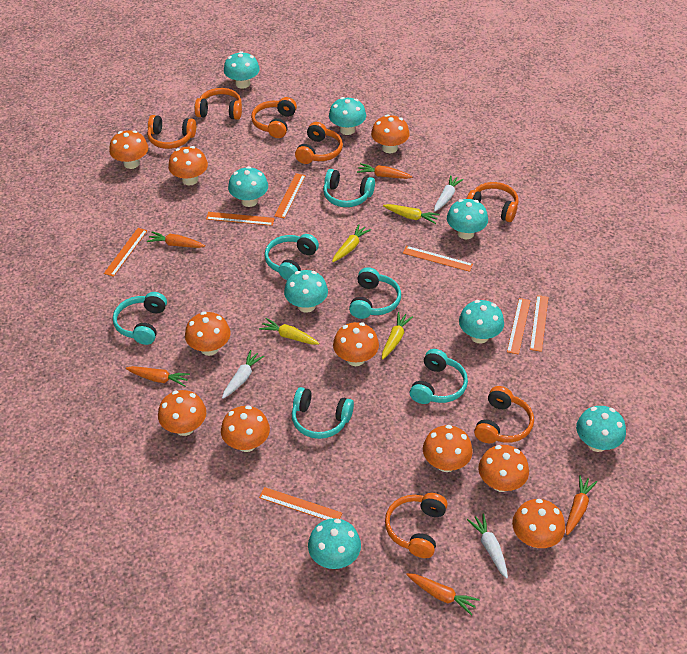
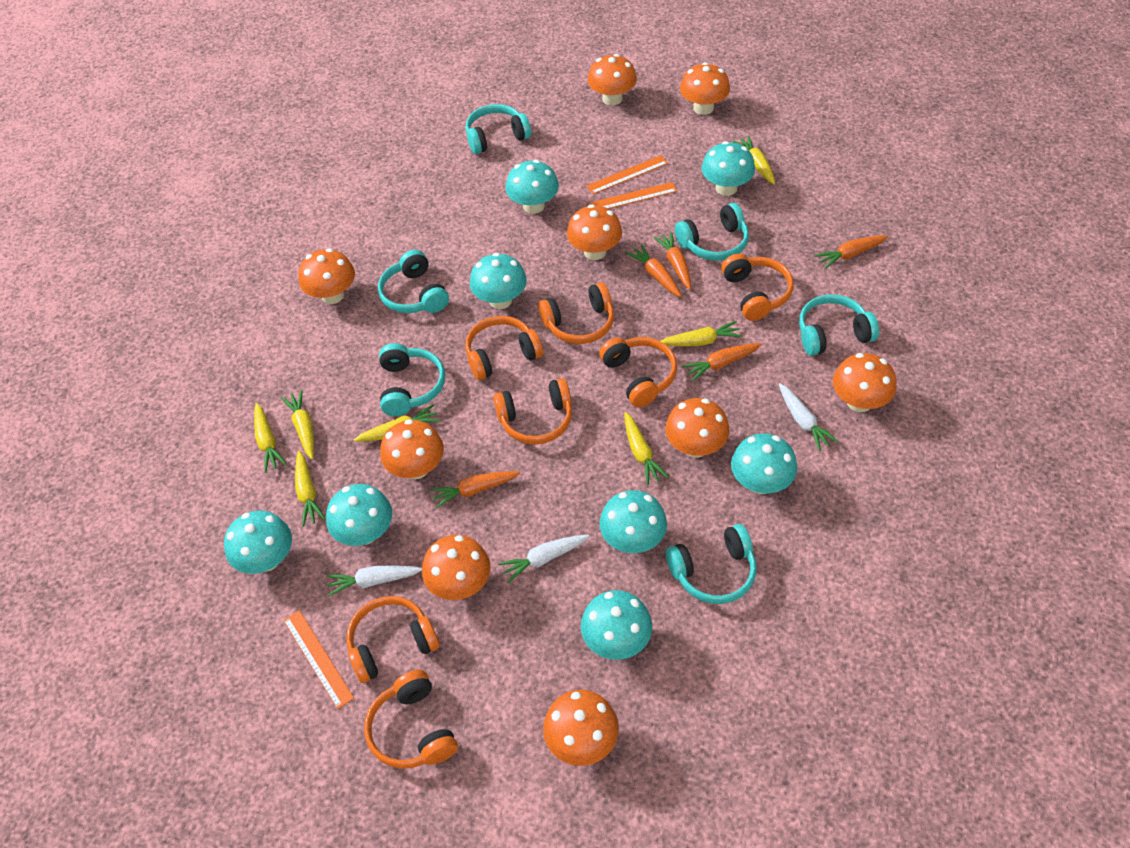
orange mushroom: 10 -> 9
orange ruler: 7 -> 3
yellow carrot: 4 -> 7

